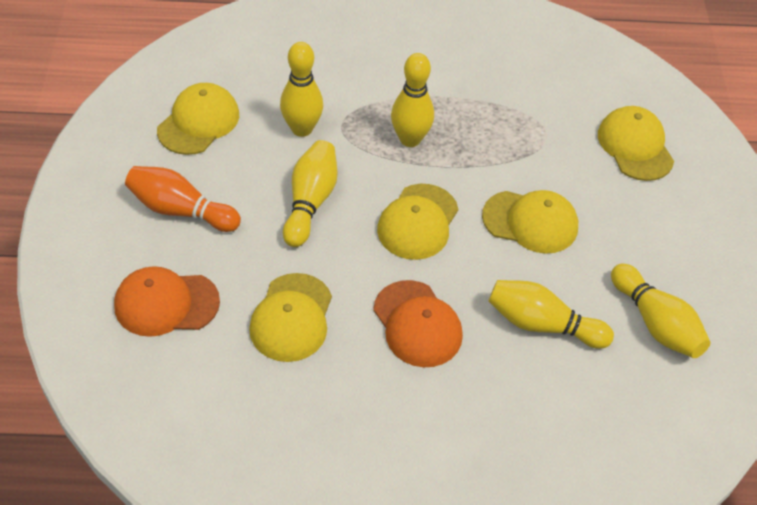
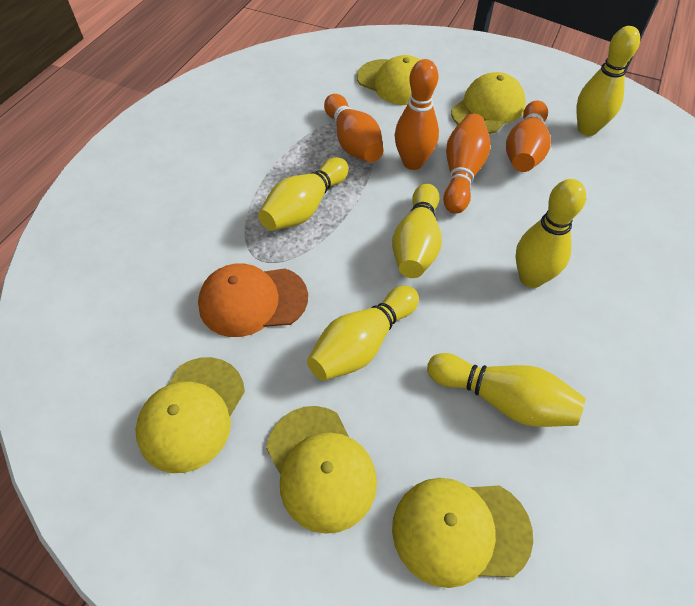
orange bowling pin: 1 -> 4
orange cap: 2 -> 1
yellow bowling pin: 5 -> 6

